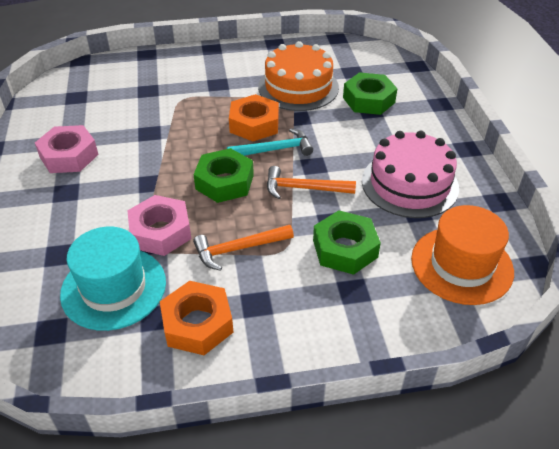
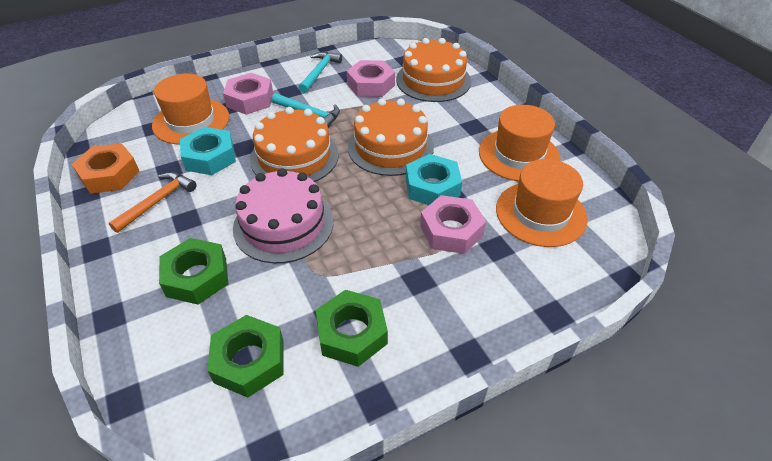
orange cake: 1 -> 3
orange hammer: 2 -> 1
orange hat: 1 -> 3
orange nut: 2 -> 1
pink nut: 2 -> 3
turquoise hammer: 1 -> 2
turquoise hat: 1 -> 0
turquoise nut: 0 -> 2

